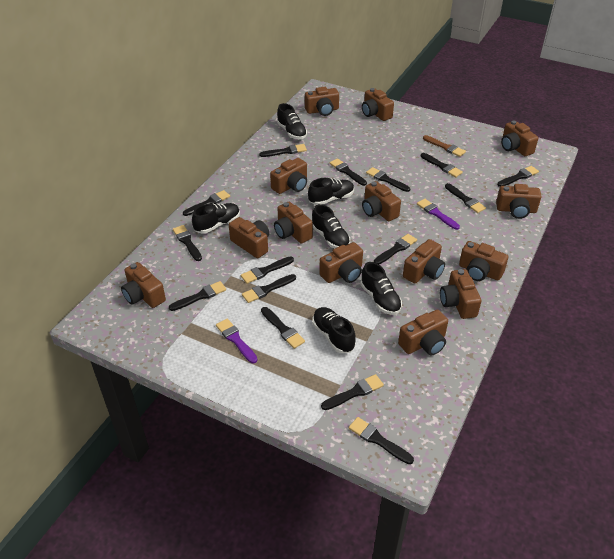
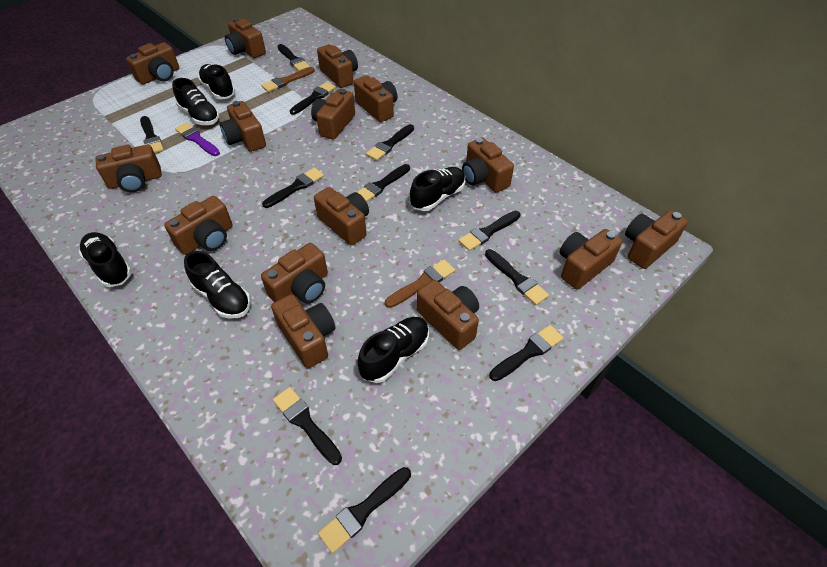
black brush: 15 -> 11
brown brush: 1 -> 2
brown camera: 14 -> 15
purple brush: 2 -> 1

